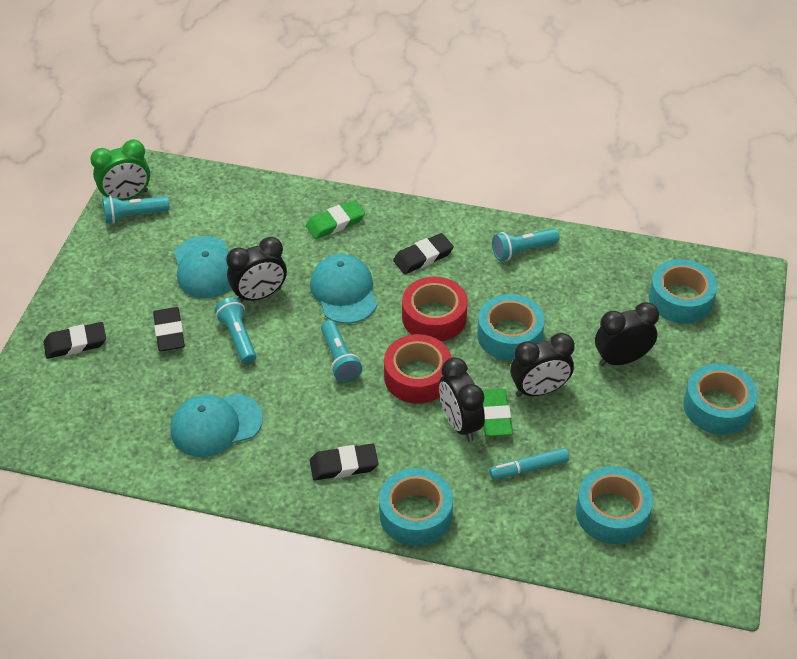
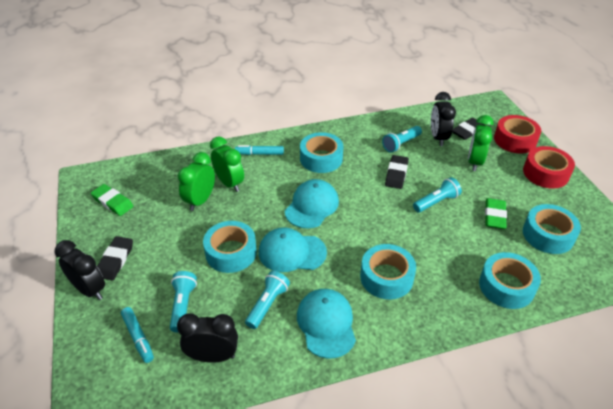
black clock: 4 -> 3
black eraser: 4 -> 3
green clock: 1 -> 3
turquoise marker: 1 -> 2

